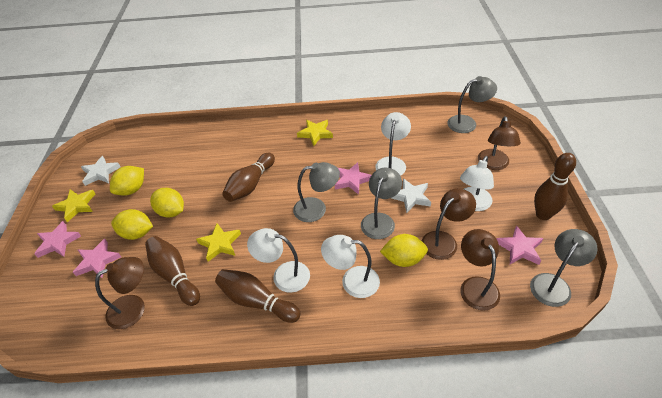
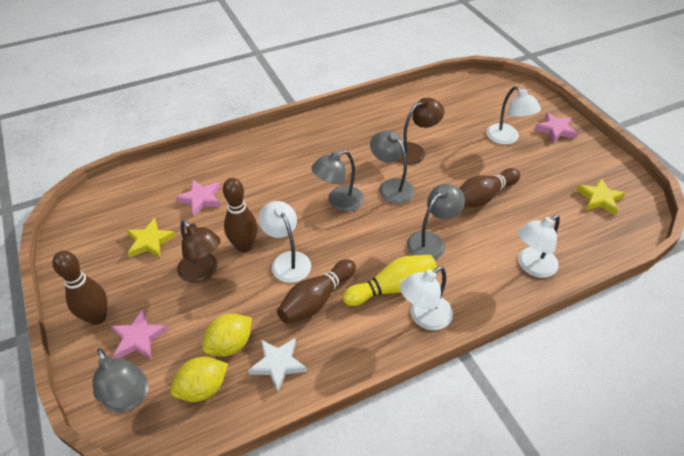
brown lamp: 4 -> 2
pink star: 4 -> 3
white star: 2 -> 1
yellow bowling pin: 0 -> 1
yellow lemon: 4 -> 2
yellow star: 3 -> 2

